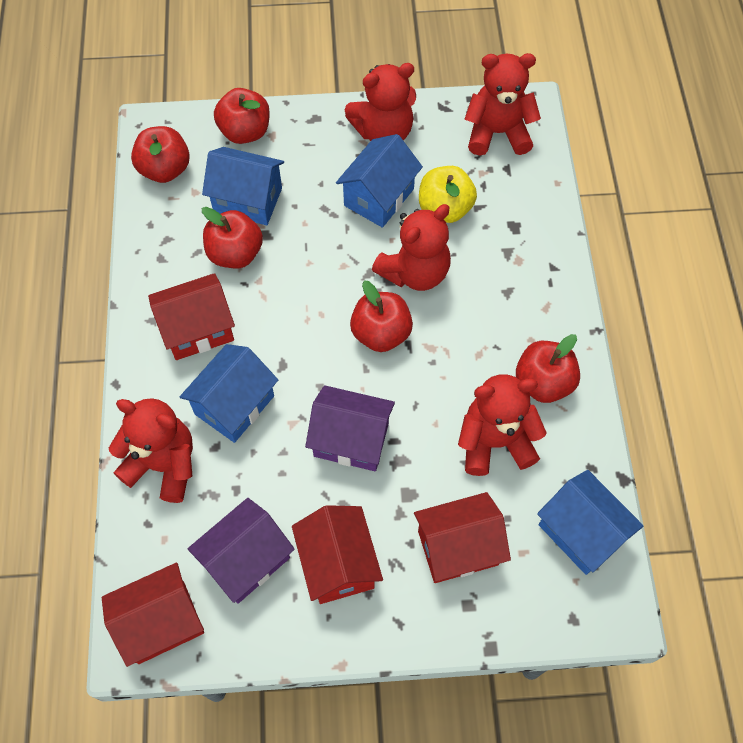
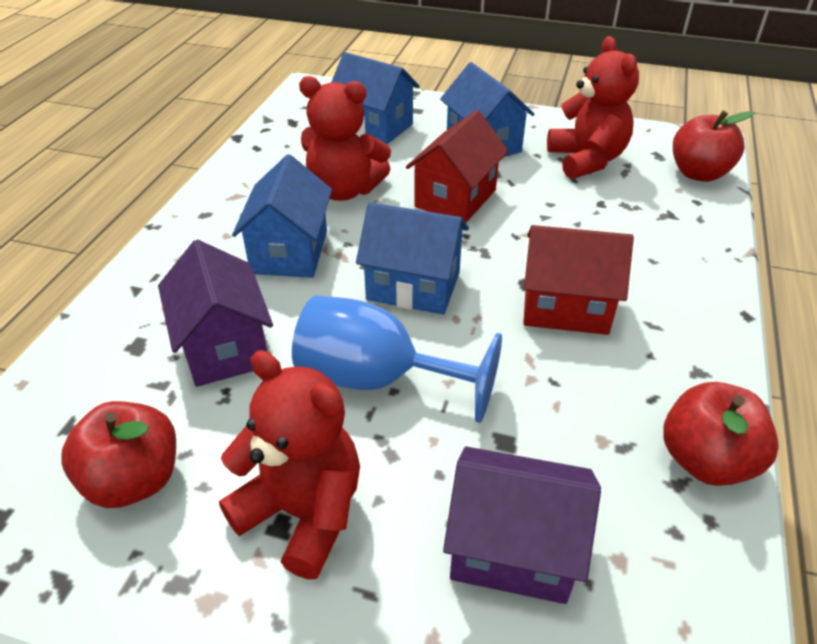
blue goblet: 0 -> 1
red apple: 5 -> 3
red house: 4 -> 2
red teddy bear: 5 -> 3
yellow apple: 1 -> 0

